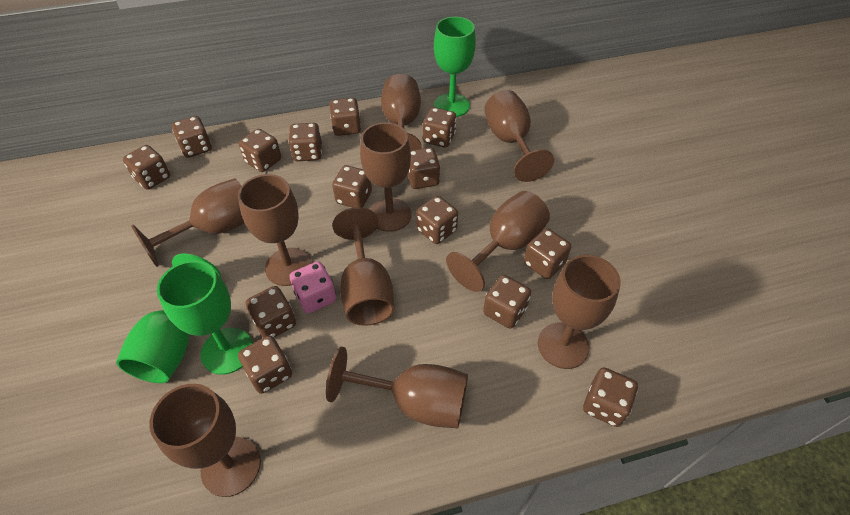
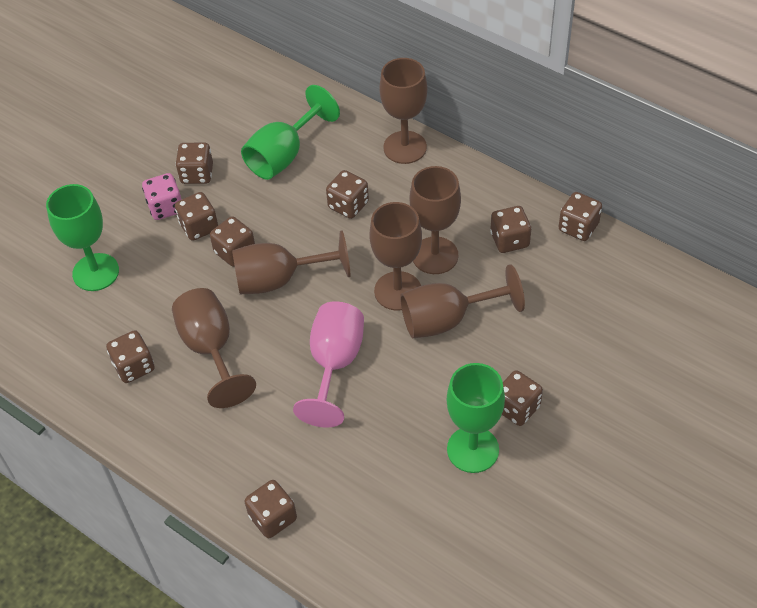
brown dice: 14 -> 9
brown goblet: 10 -> 6
pink goblet: 0 -> 1

